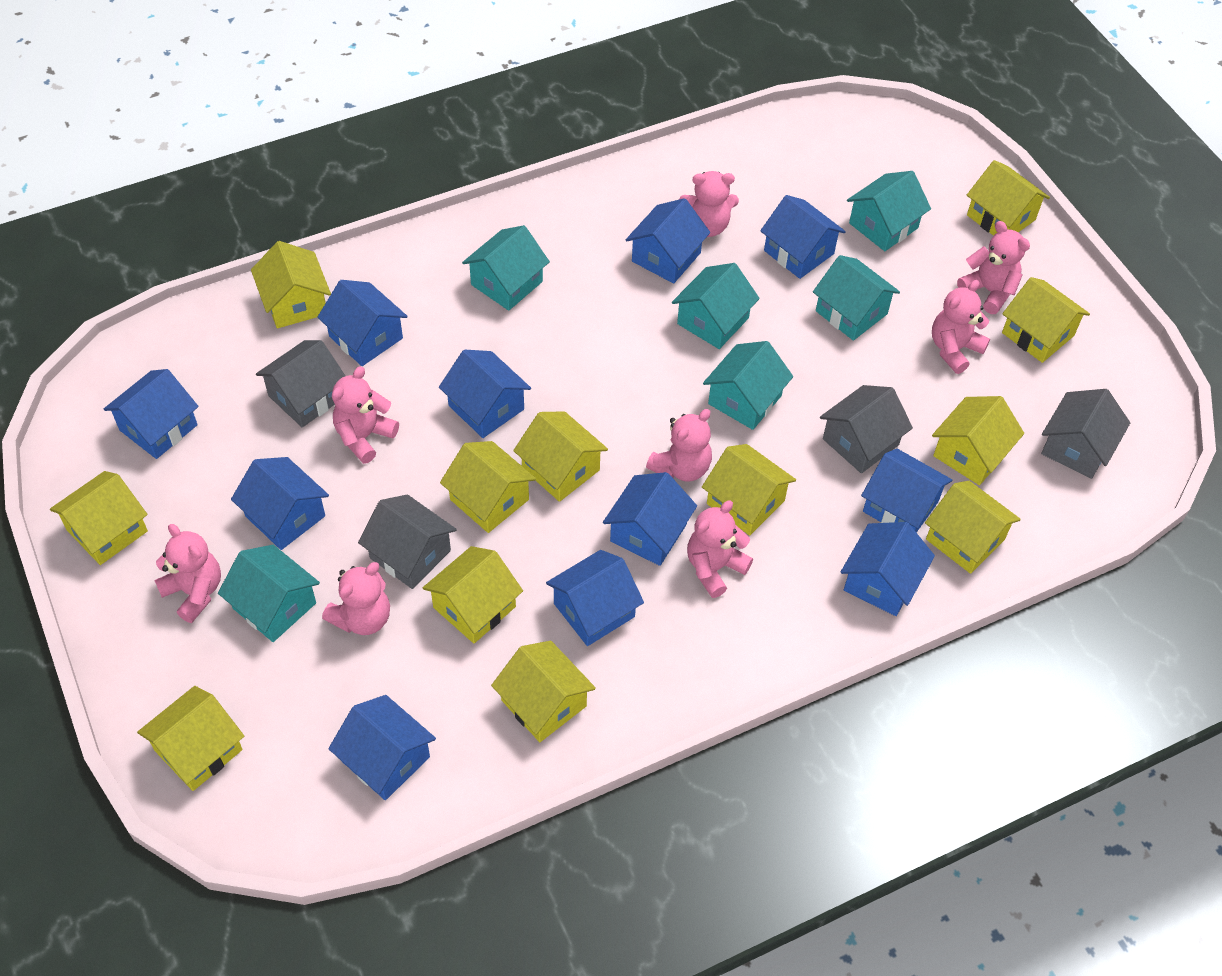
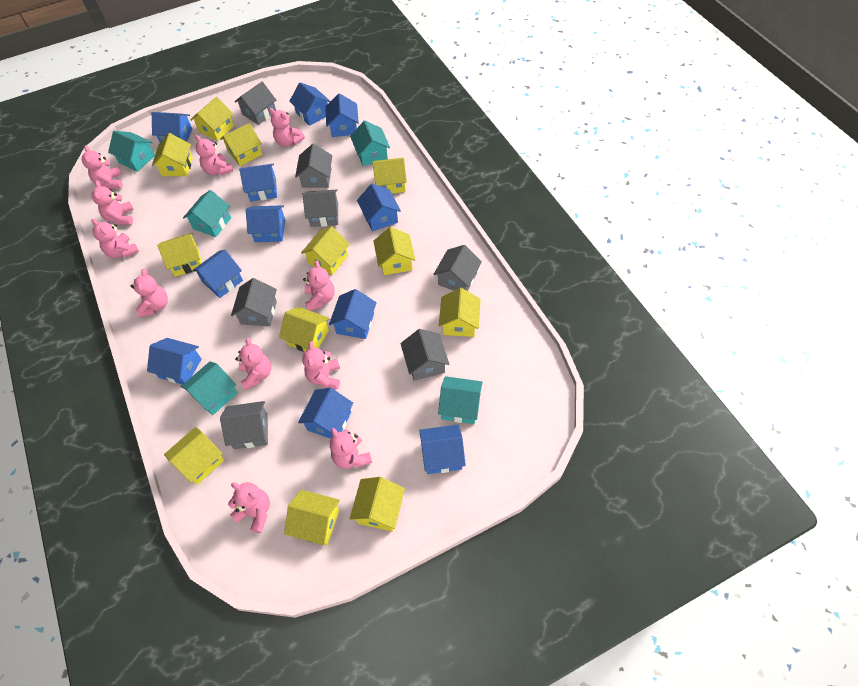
grey house: 4 -> 7
pink teddy bear: 8 -> 11
turquoise house: 6 -> 5

